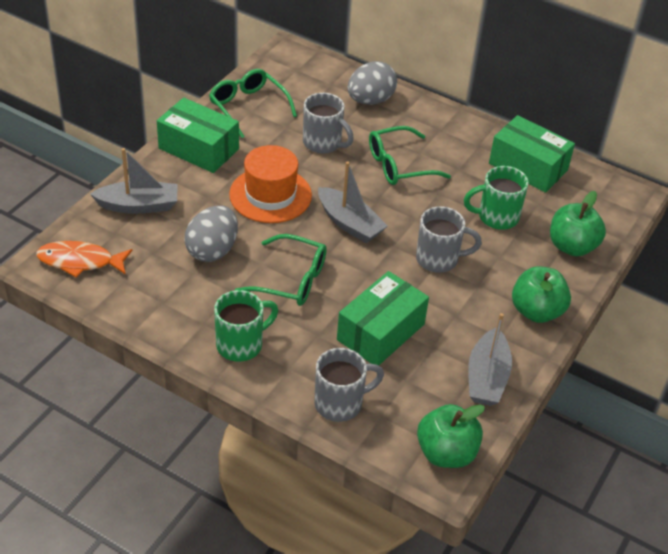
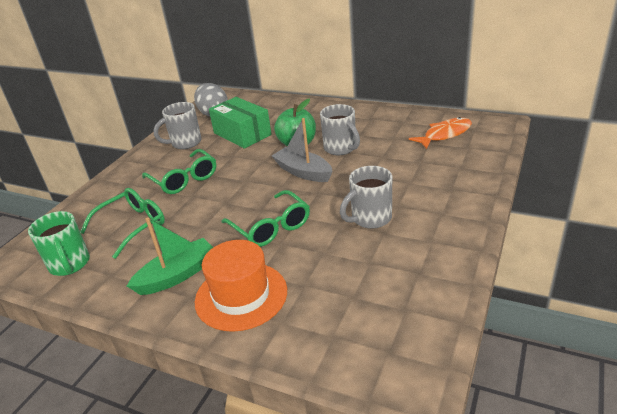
green apple: 3 -> 1
green boat: 0 -> 1
green box: 3 -> 1
green mug: 2 -> 1
grey boat: 3 -> 1
grey egg: 2 -> 1

